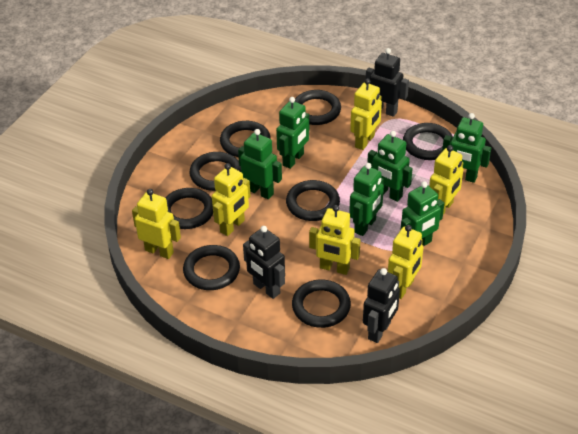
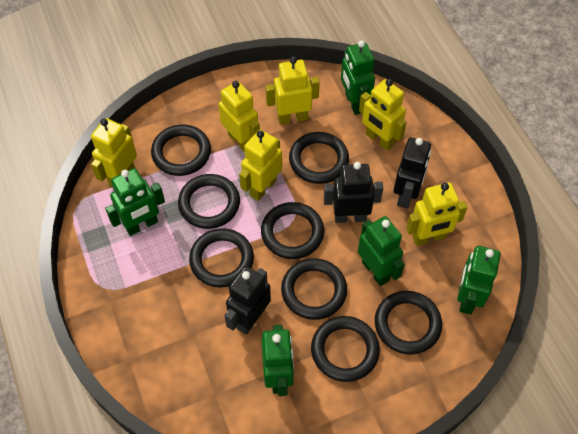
green robot: 6 -> 5

